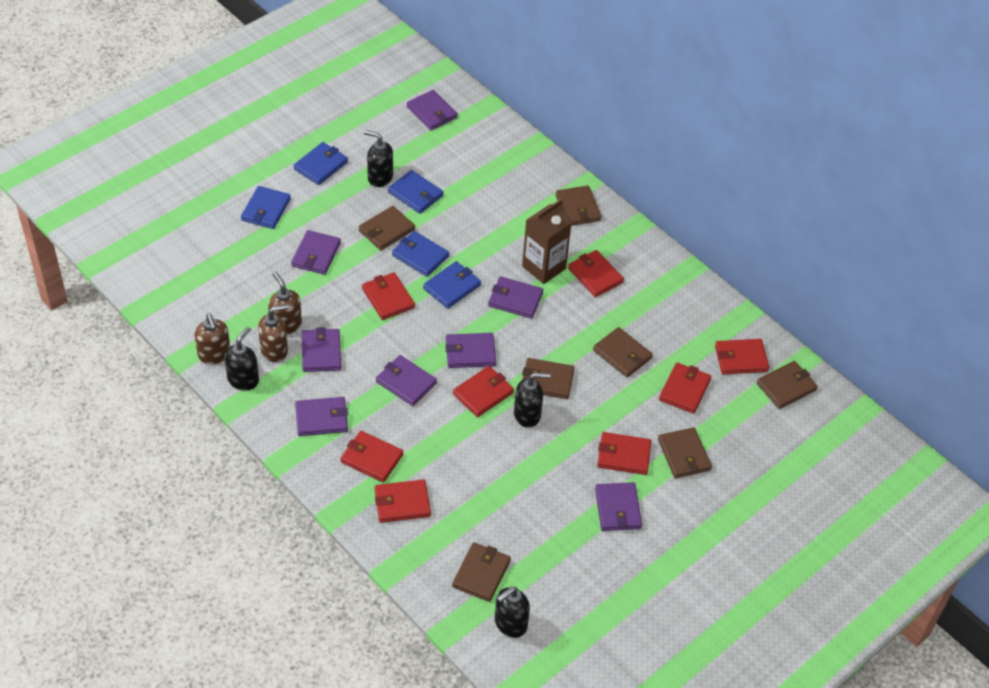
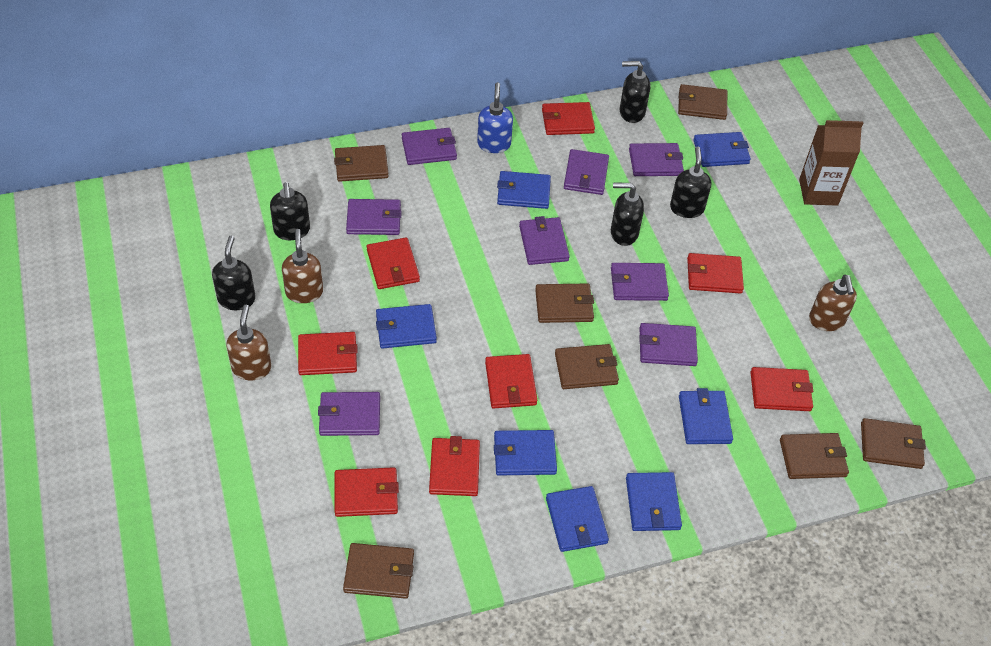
black soap dispenser: 4 -> 5
blue soap dispenser: 0 -> 1
blue wallet: 5 -> 7

